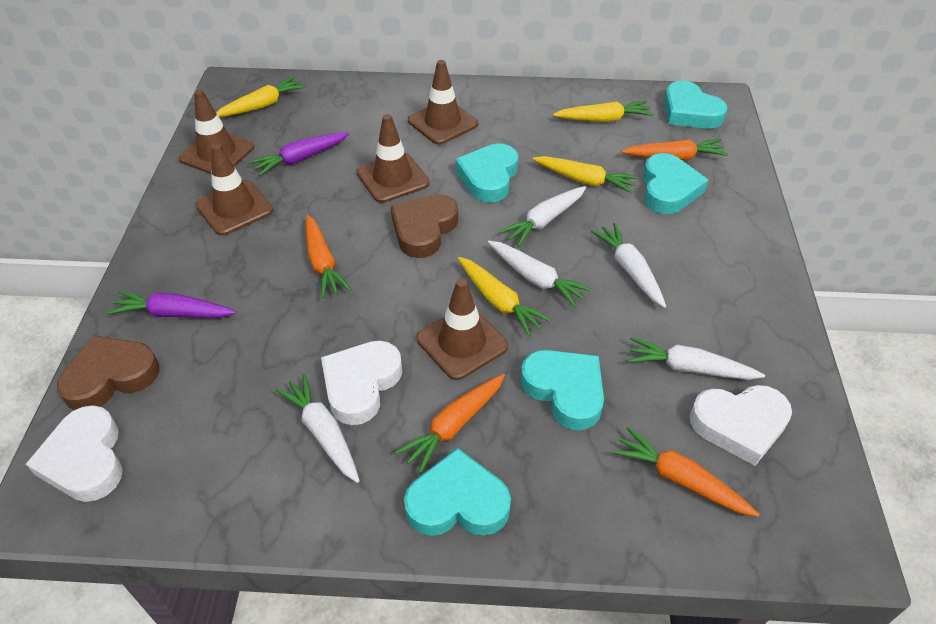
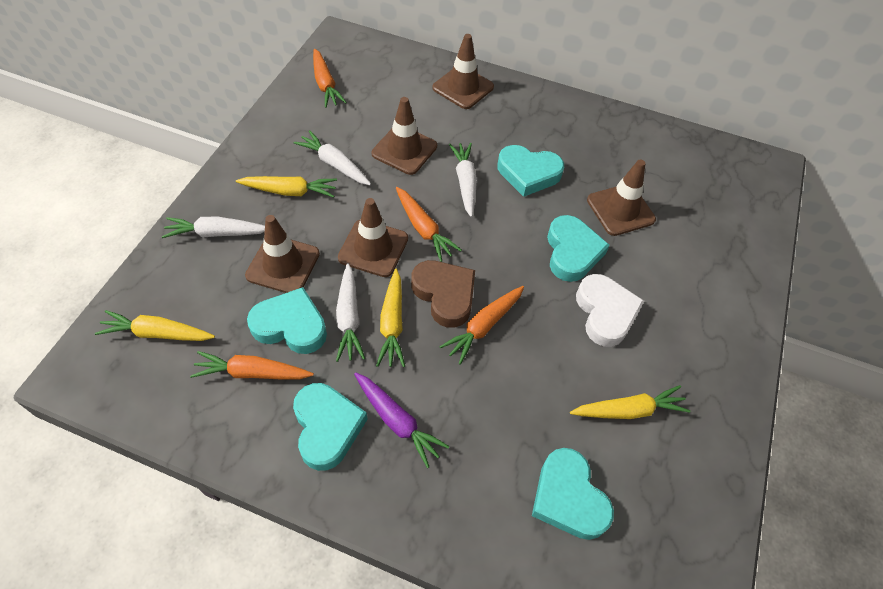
brown heart: 2 -> 1
purple carrot: 2 -> 1
white carrot: 5 -> 4
white heart: 3 -> 1

